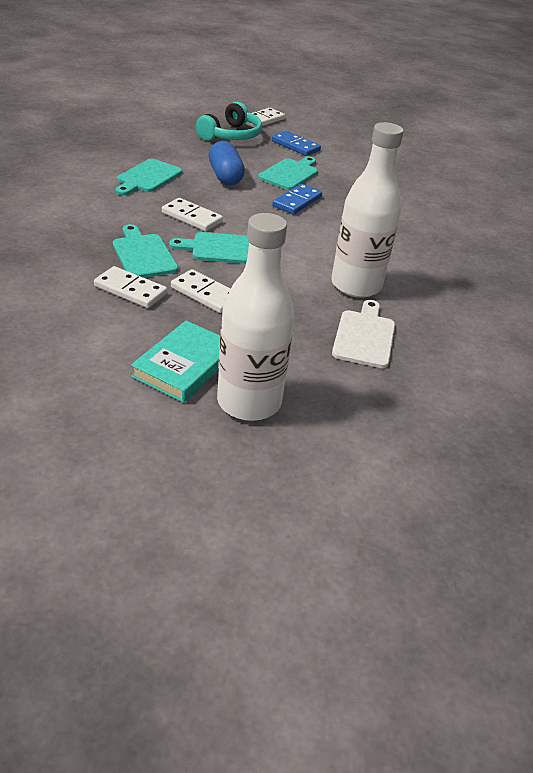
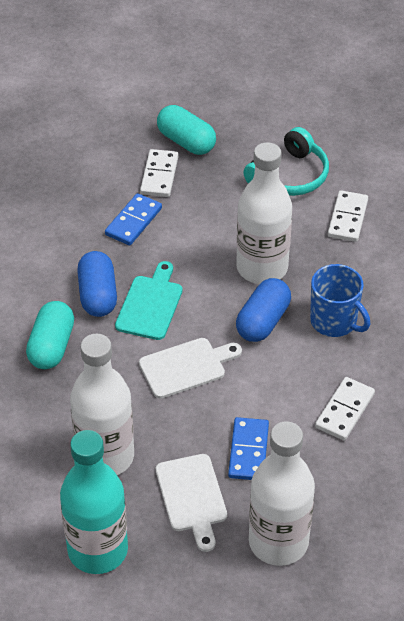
blue capsule: 1 -> 2
blue mug: 0 -> 1
turquoise book: 1 -> 0
turquoise bottle: 0 -> 1
turquoise capsule: 0 -> 2
turquoise cutting board: 4 -> 1
white bottle: 2 -> 3
white cutting board: 1 -> 2
white domino: 4 -> 3

